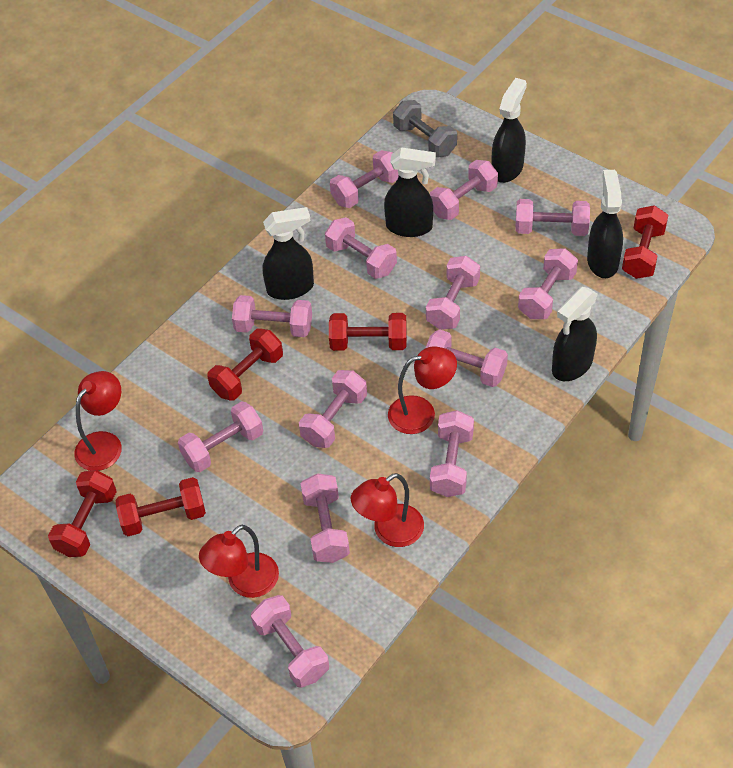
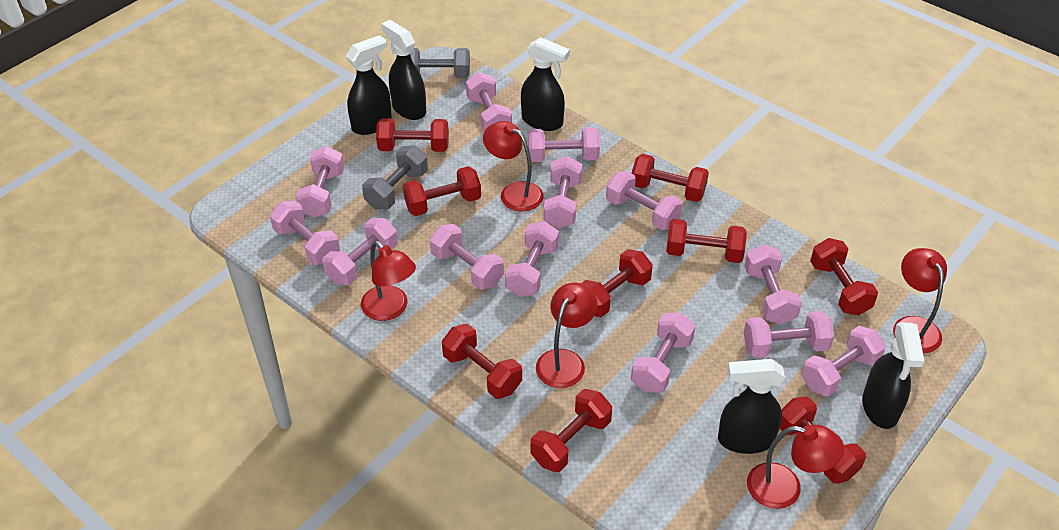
grey dumbbell: 1 -> 2
red dumbbell: 5 -> 9
red lamp: 4 -> 5

